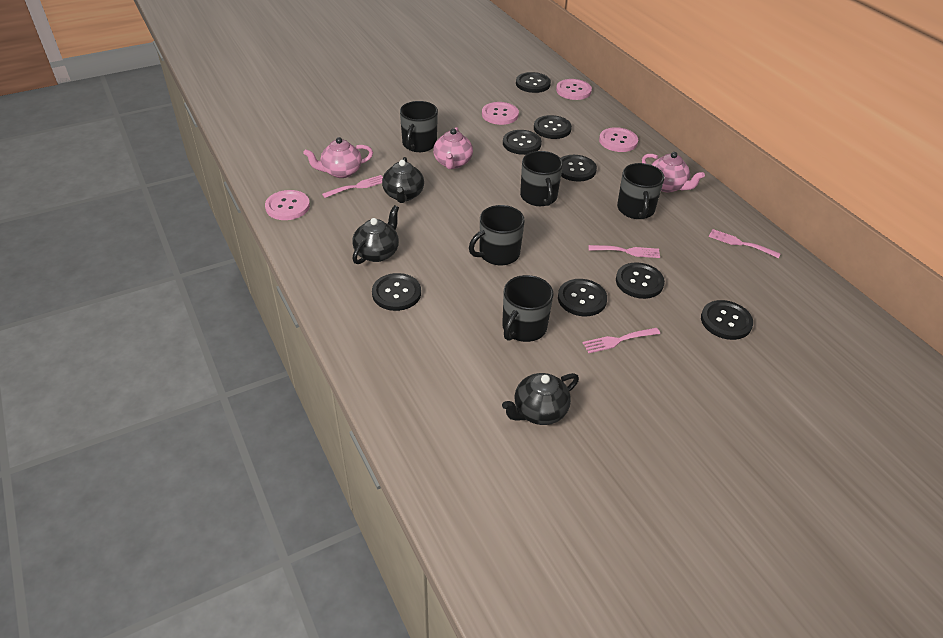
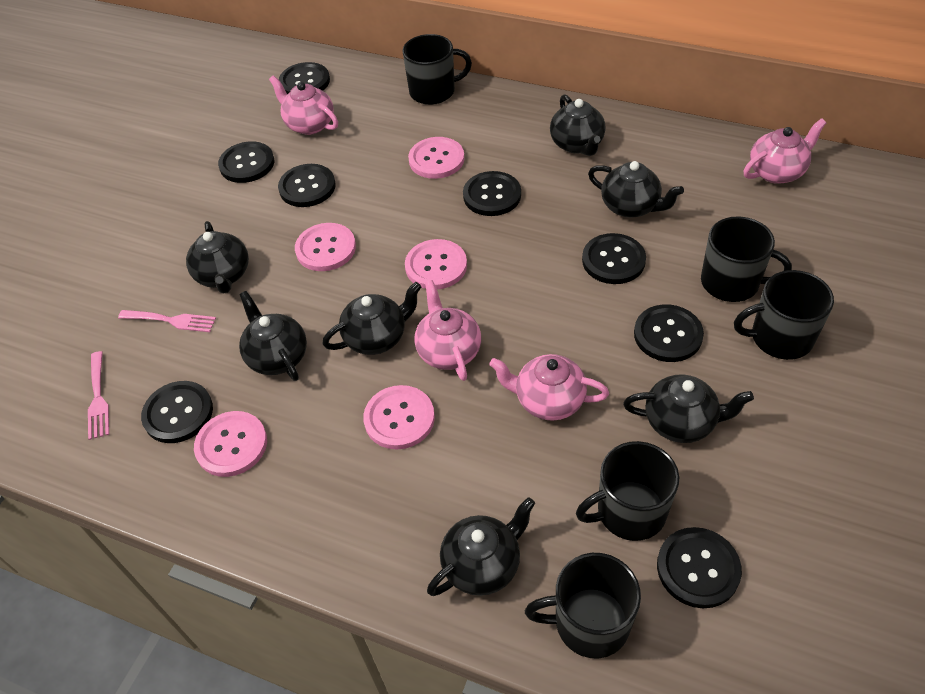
black teapot: 3 -> 7
pink button: 4 -> 5
pink fork: 4 -> 2
pink teapot: 3 -> 4

